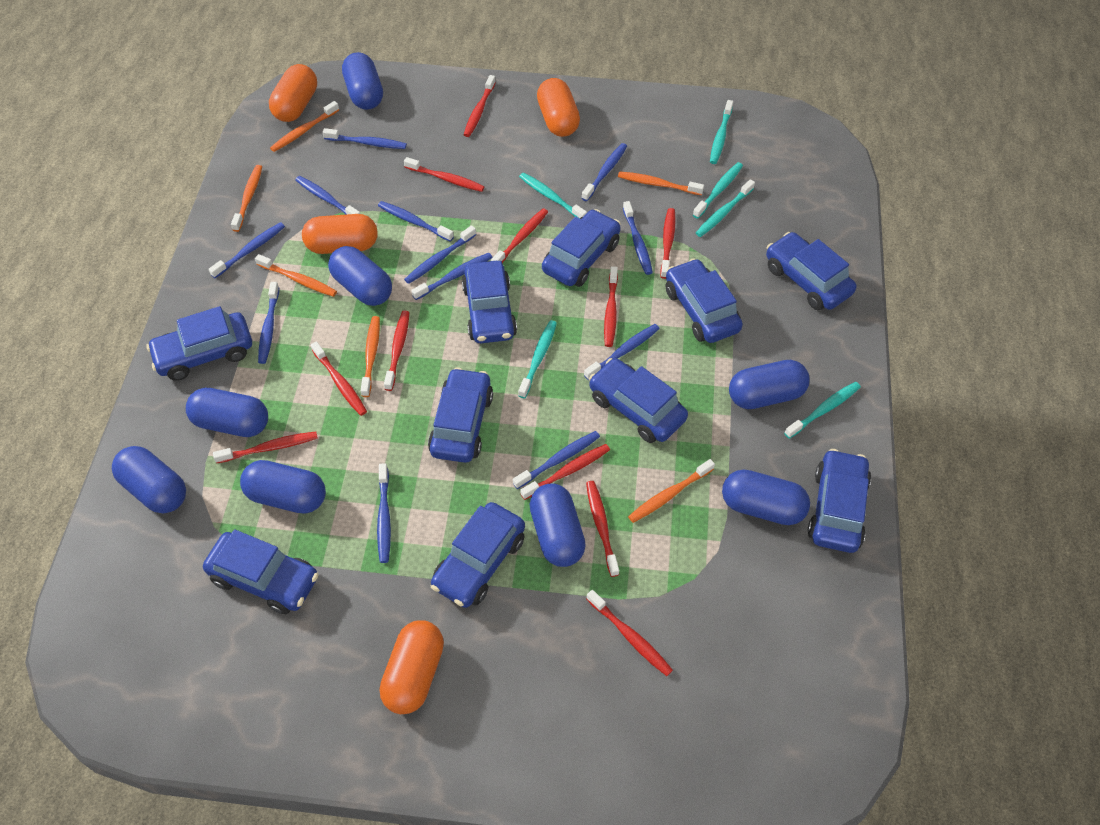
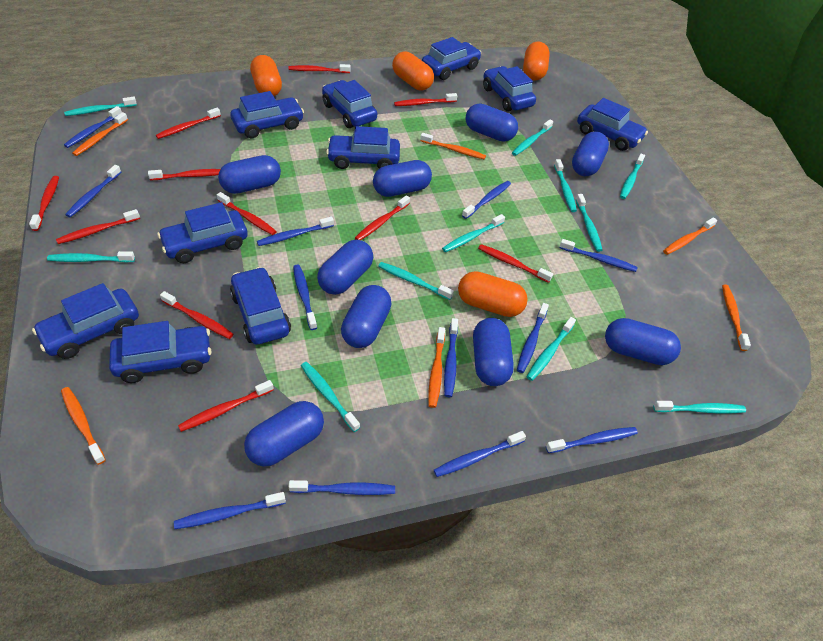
blue capsule: 8 -> 9
turquoise toothbrush: 6 -> 11

